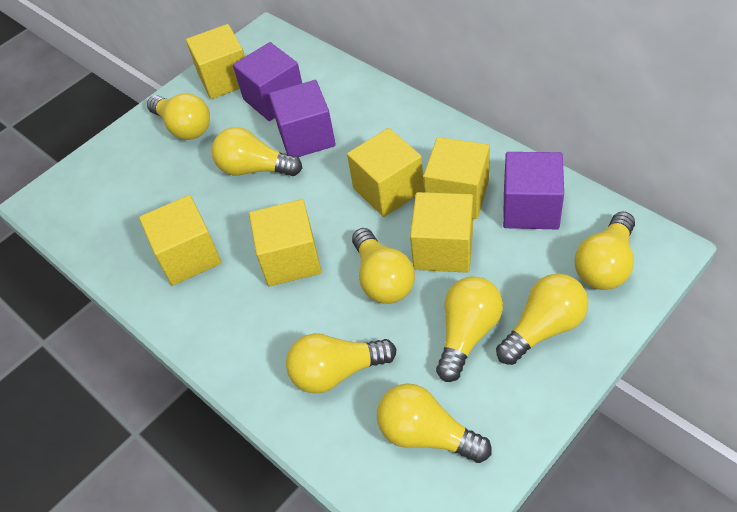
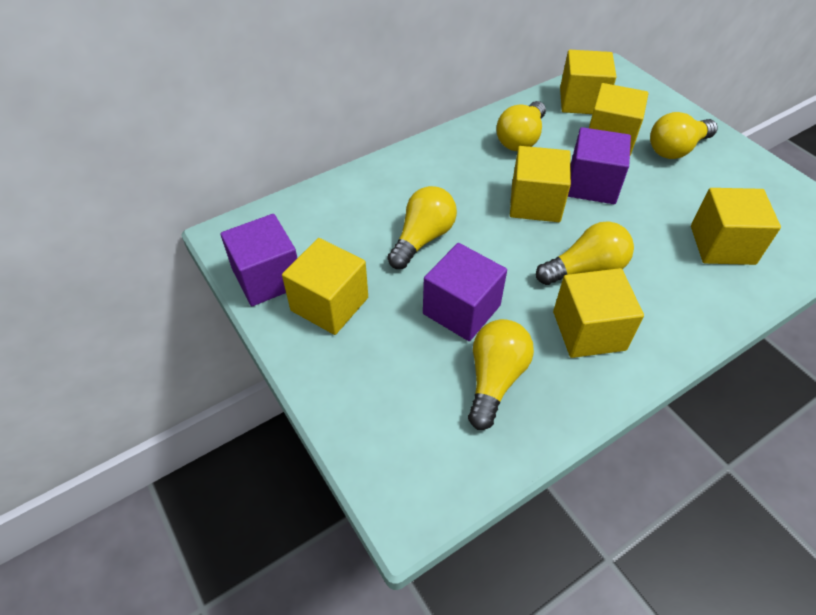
yellow light bulb: 8 -> 5

